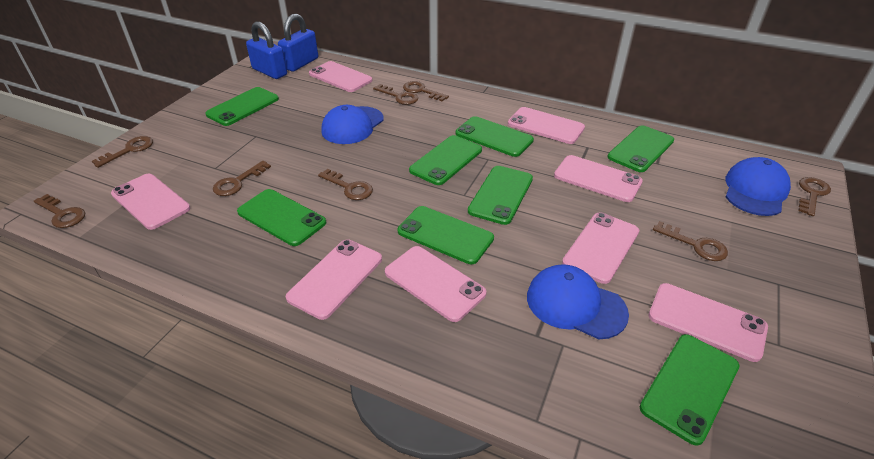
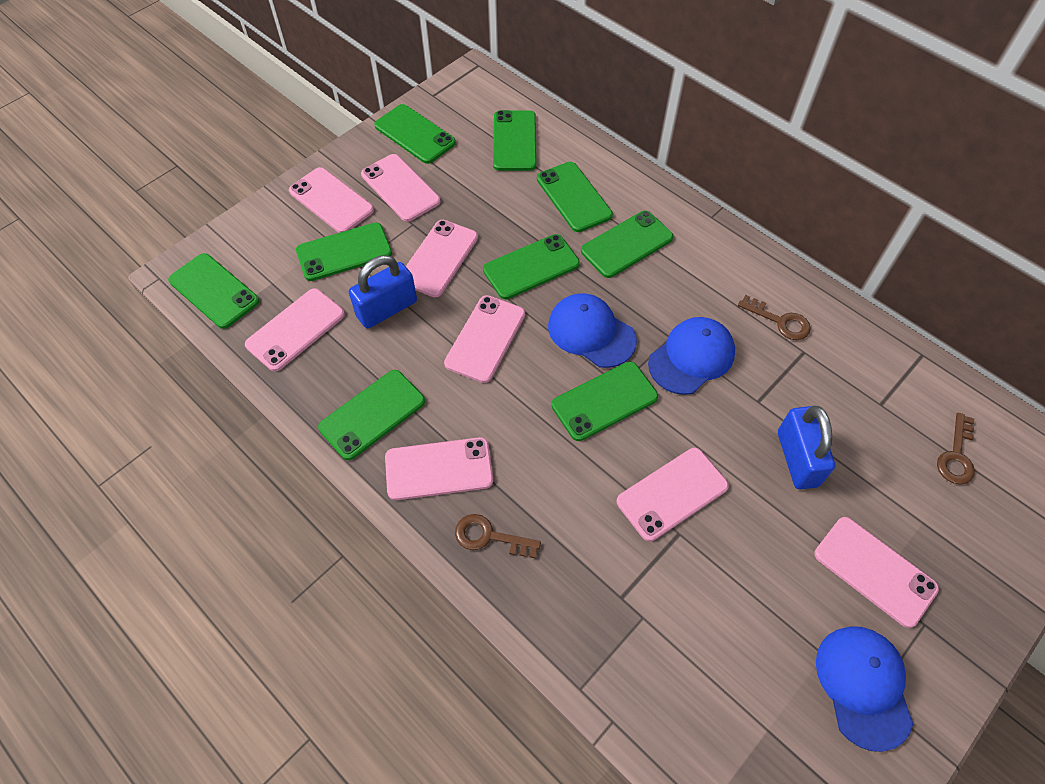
brown key: 8 -> 3
green phone: 8 -> 9

